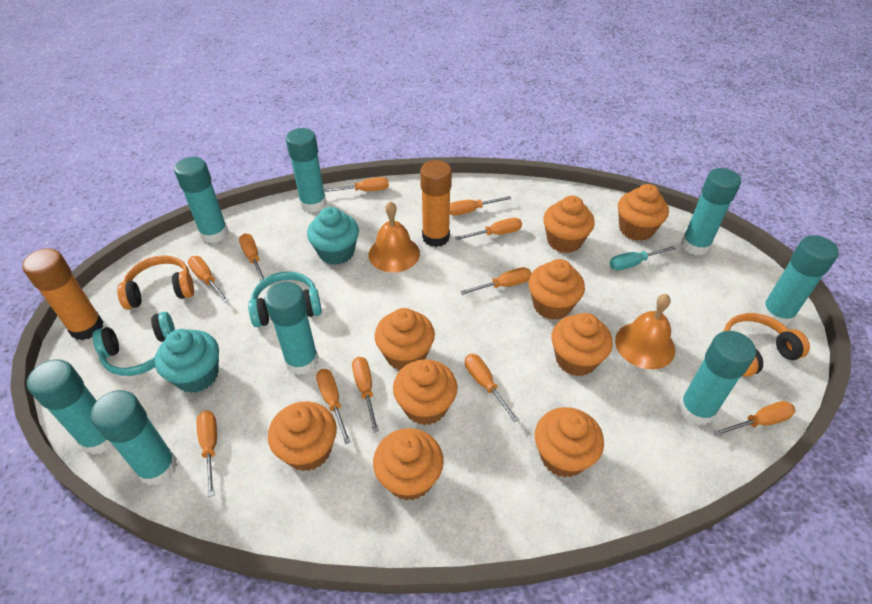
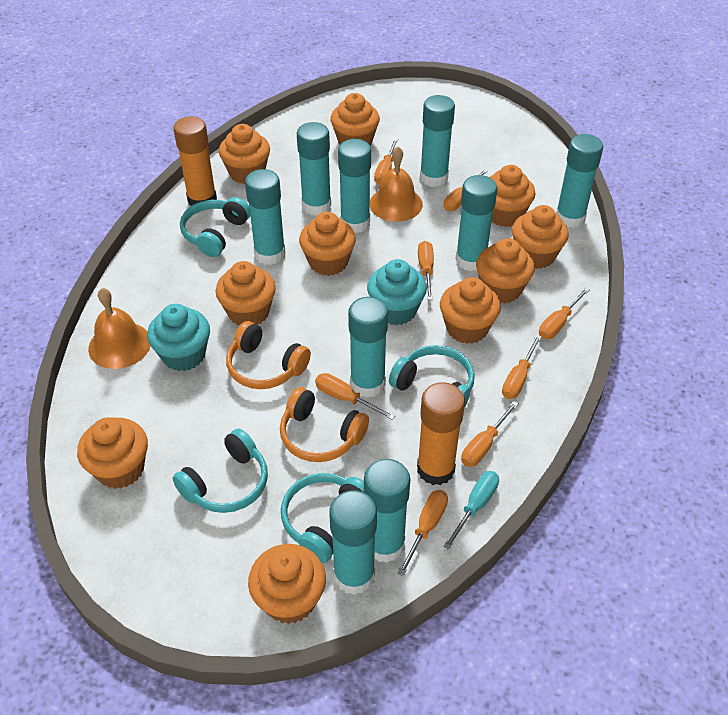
orange cupcake: 9 -> 10
orange screwdriver: 11 -> 8
turquoise glue stick: 8 -> 9
turquoise headphones: 2 -> 4

